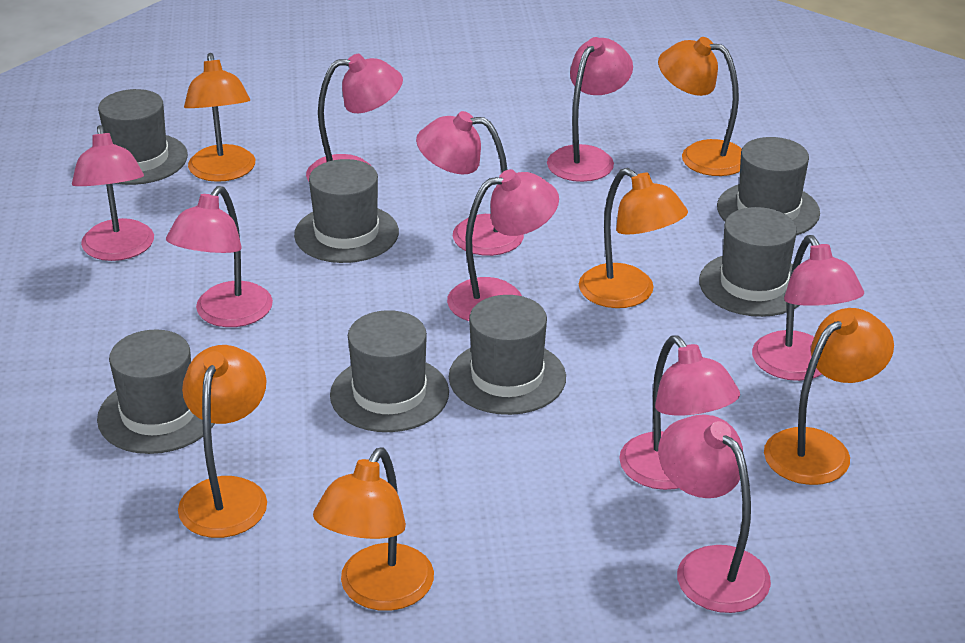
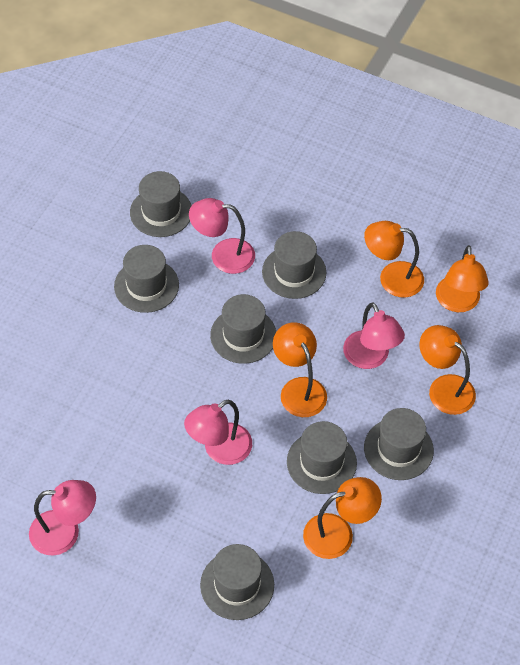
orange lamp: 6 -> 5
pink lamp: 9 -> 4

